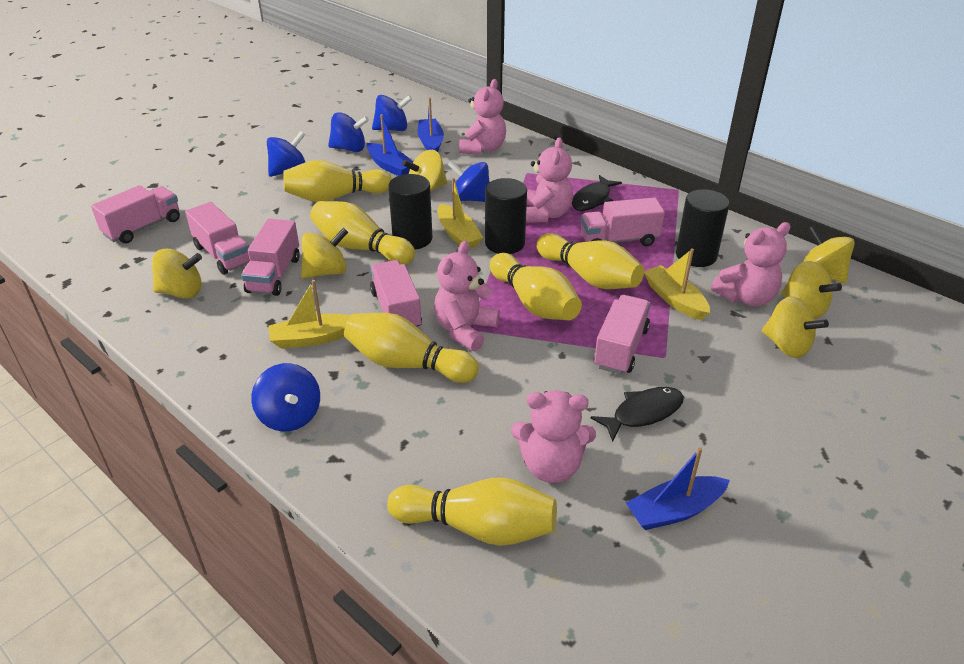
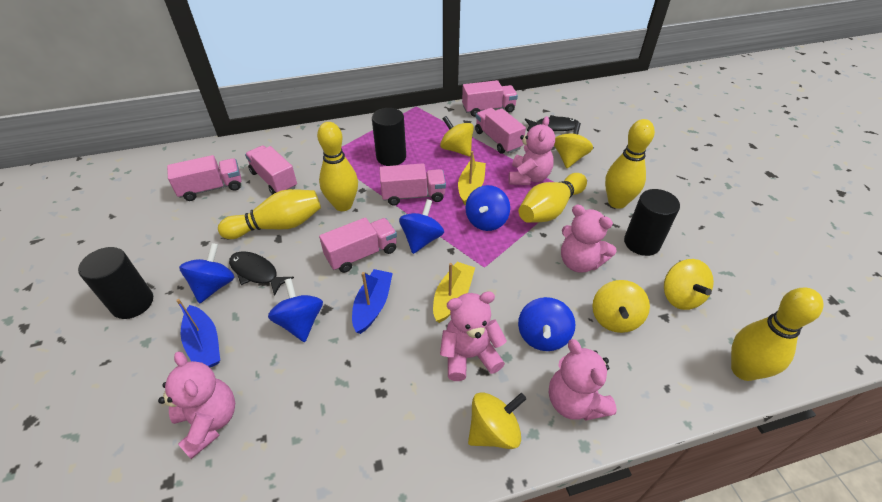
blue boat: 3 -> 2
yellow boat: 3 -> 2
yellow bowling pin: 6 -> 5
yellow spinning top: 6 -> 5

